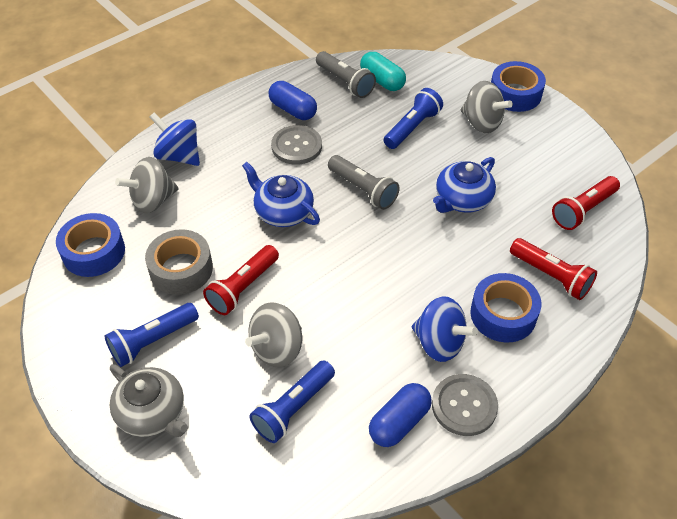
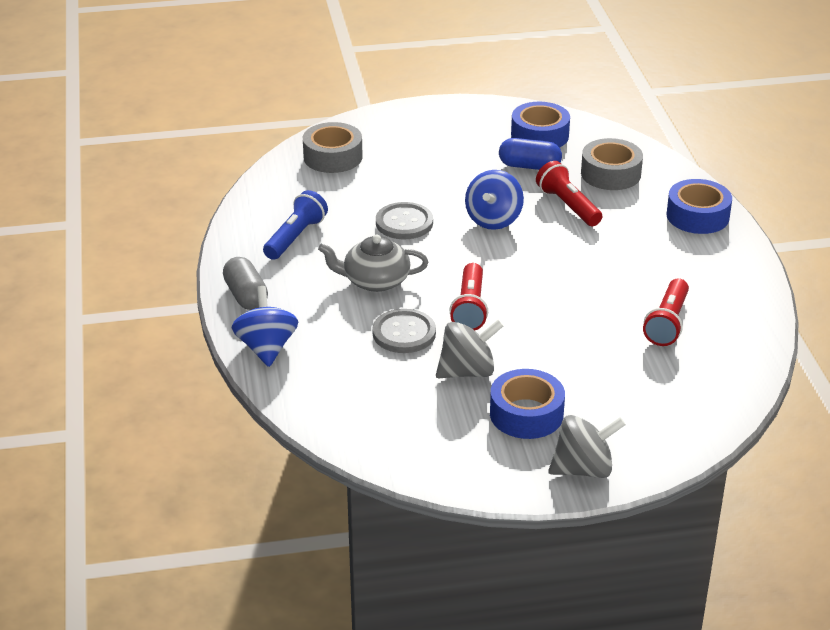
blue capsule: 2 -> 1
blue flashlight: 3 -> 1
blue teapot: 2 -> 0
grey capsule: 0 -> 1
grey flashlight: 2 -> 0
grey spinning top: 3 -> 2
grey tape: 1 -> 2
turquoise capsule: 1 -> 0

